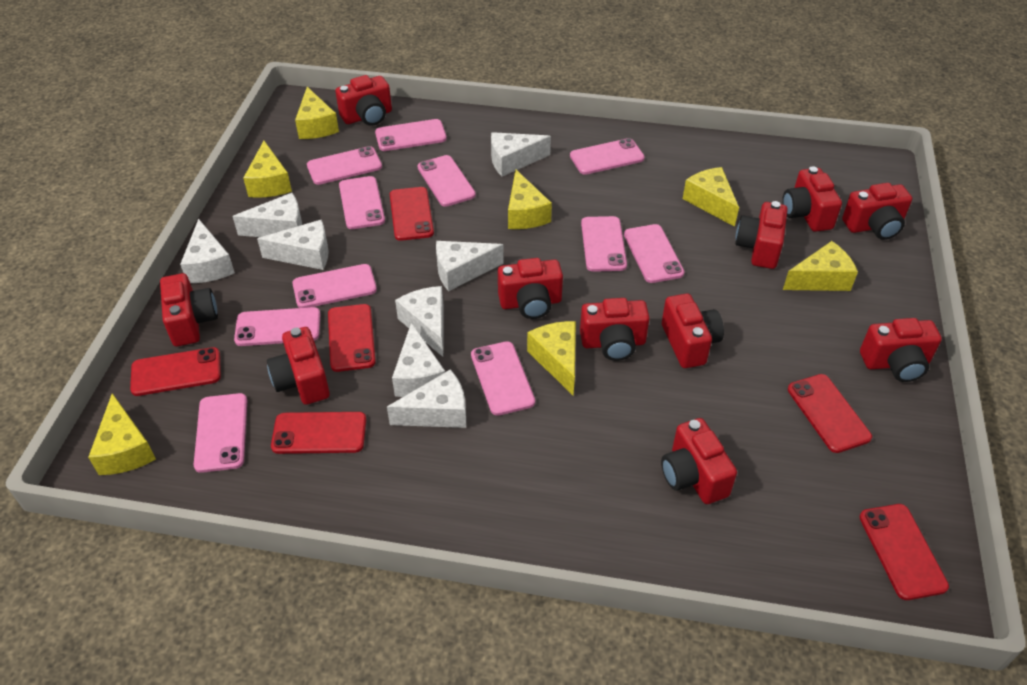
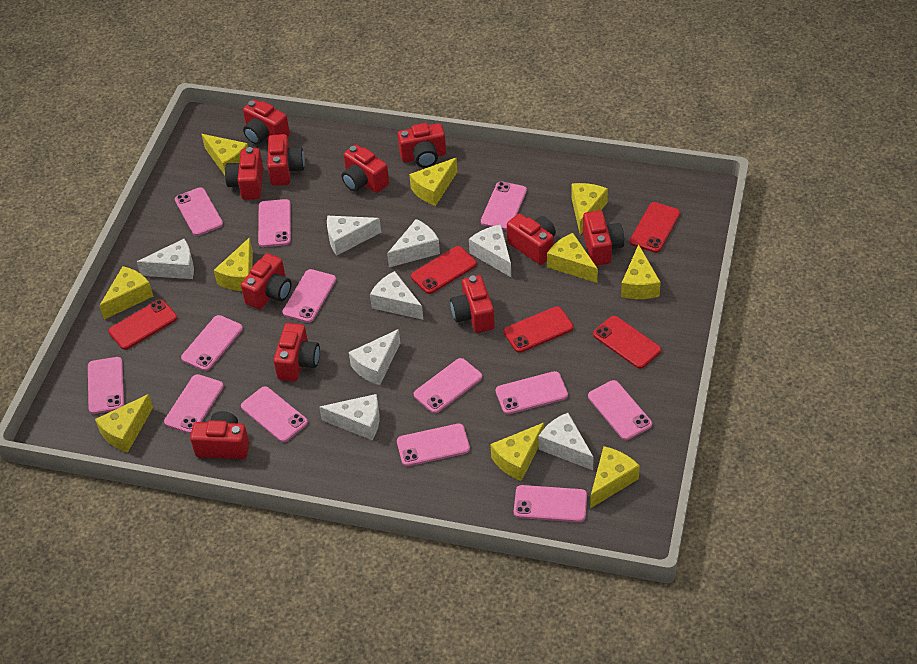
pink phone: 11 -> 13
red phone: 6 -> 5
yellow cheese: 7 -> 10

